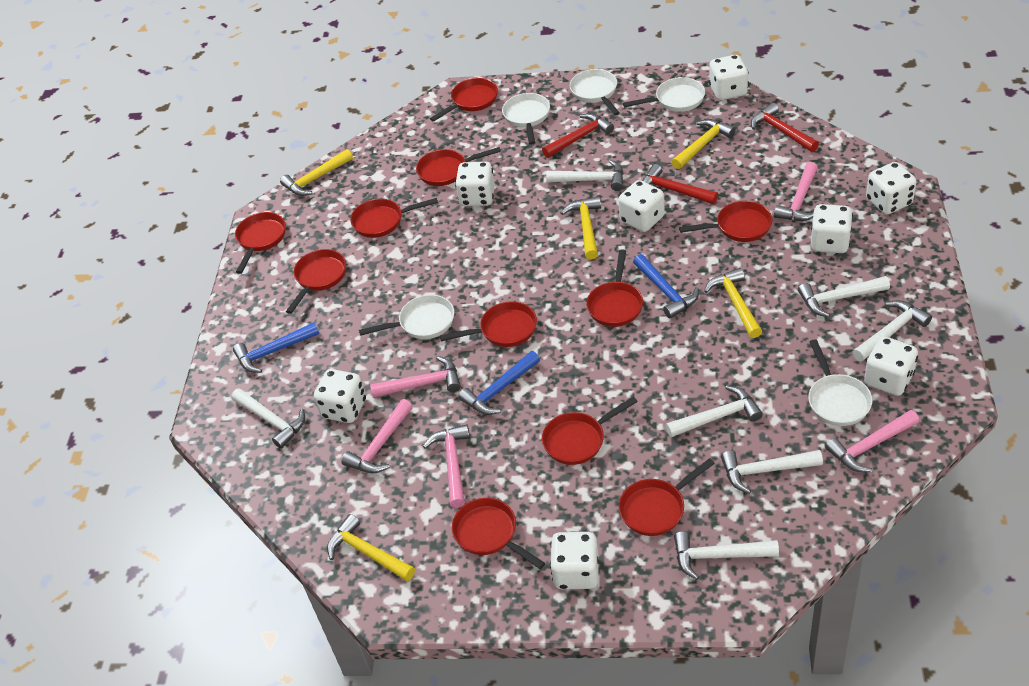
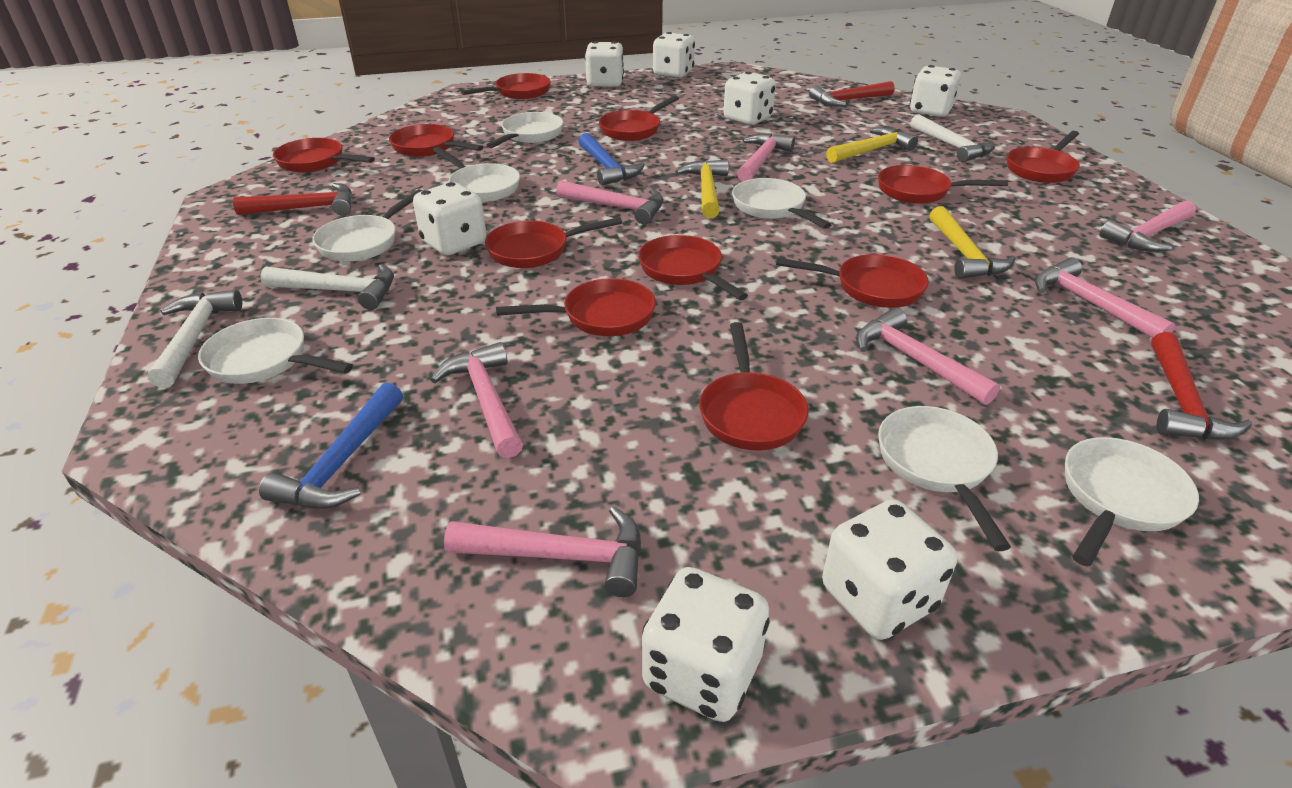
blue hammer: 3 -> 2
pink hammer: 5 -> 7
white dice: 8 -> 7
white hammer: 7 -> 3
white pan: 5 -> 7
yellow hammer: 5 -> 3

